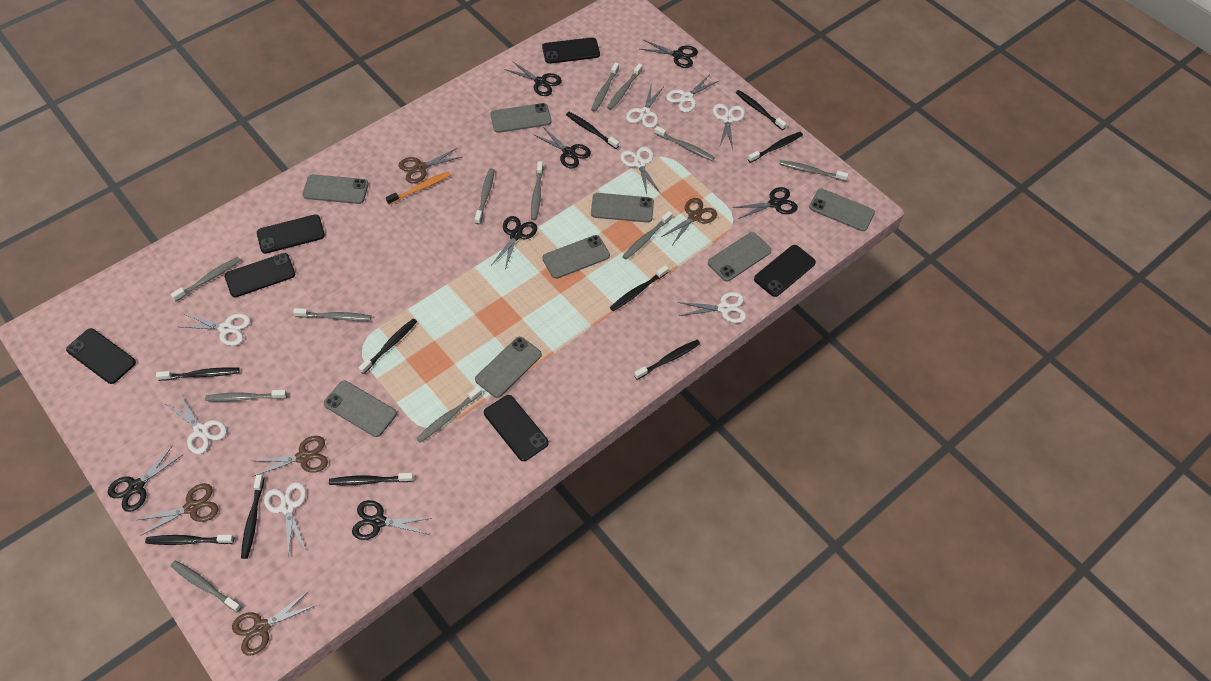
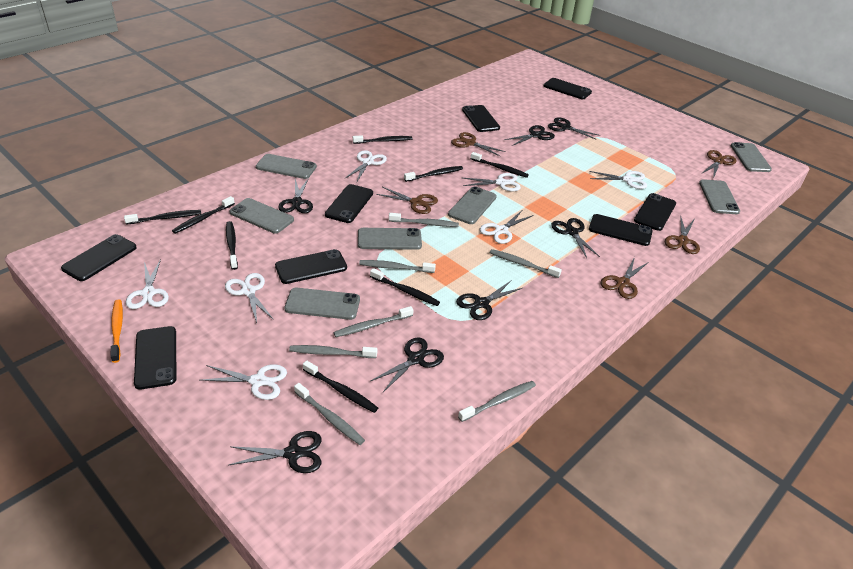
black phone: 6 -> 8
black toothbrush: 10 -> 8
grey phone: 8 -> 7
grey toothbrush: 12 -> 7
white scissors: 8 -> 7

